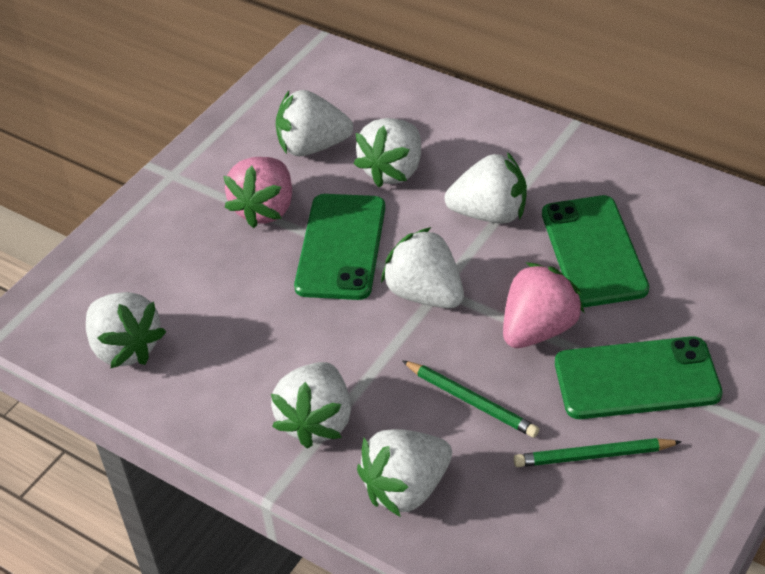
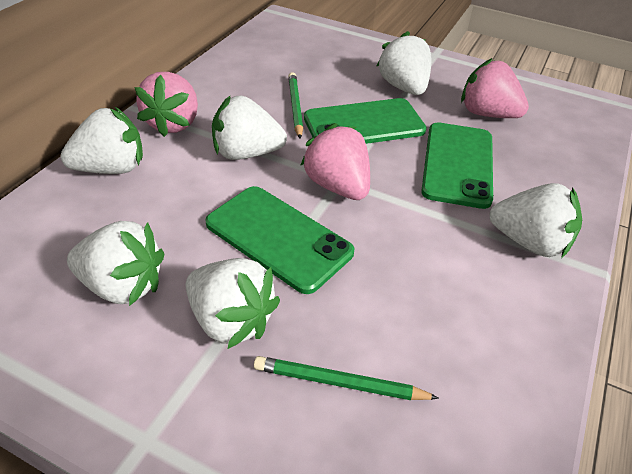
pink strawberry: 2 -> 3
white strawberry: 7 -> 6

